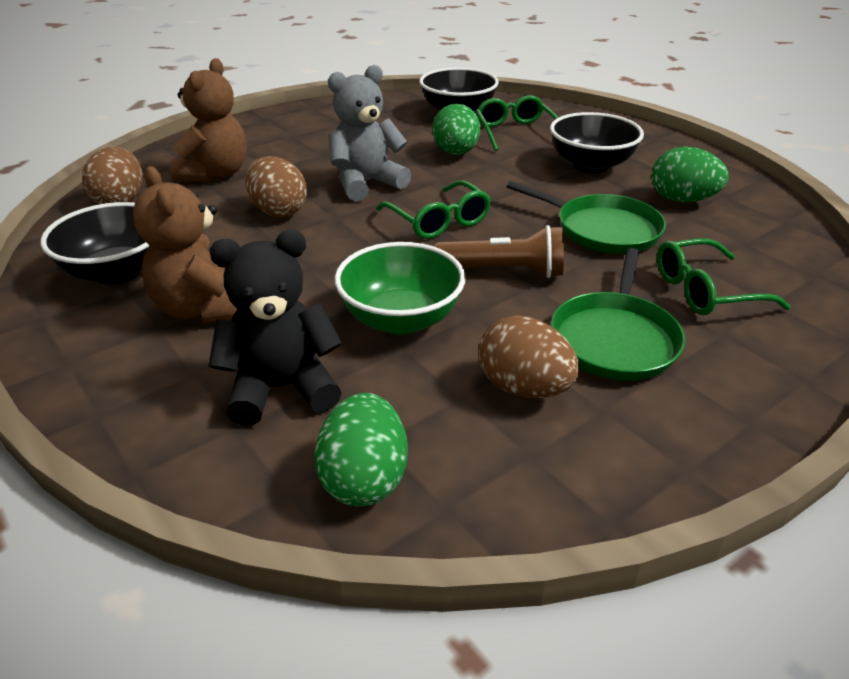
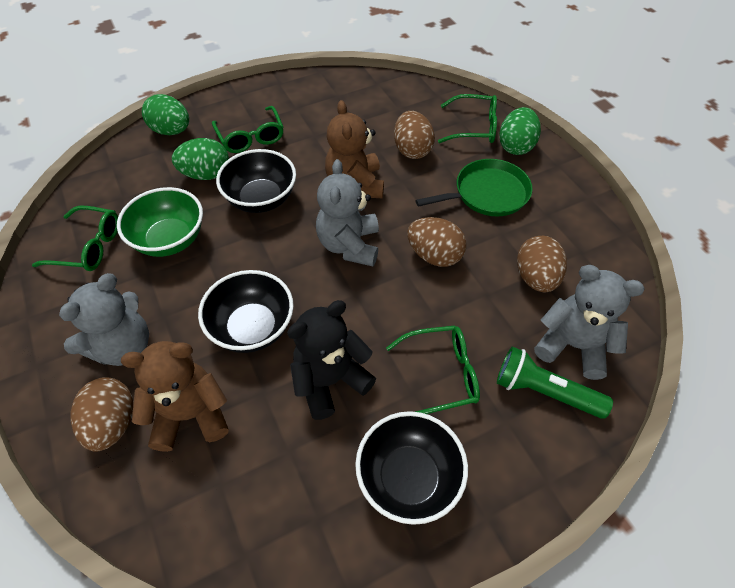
brown egg: 3 -> 4
brown flashlight: 1 -> 0
green flashlight: 0 -> 1
green glasses: 3 -> 4
green pan: 2 -> 1
grey teddy bear: 1 -> 3

